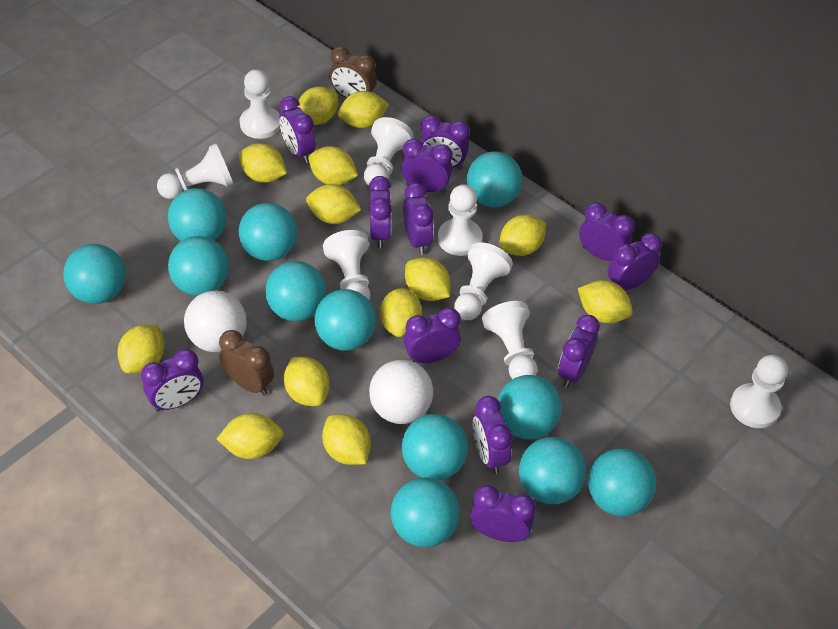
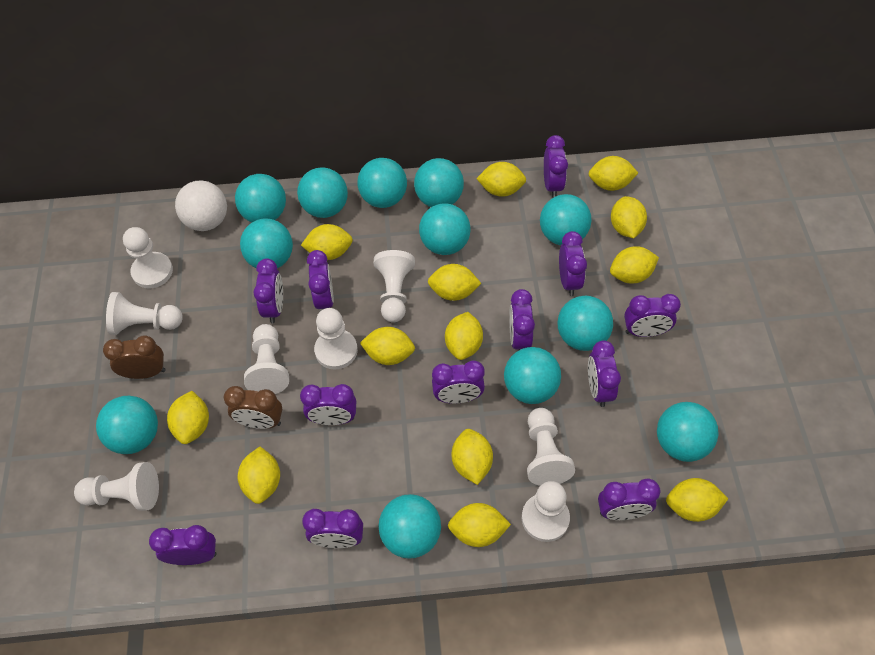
white ball: 2 -> 1

